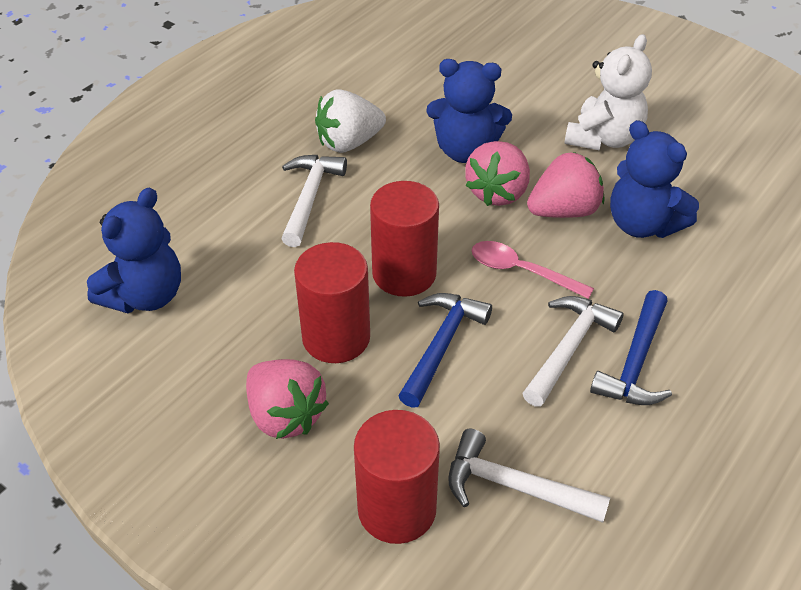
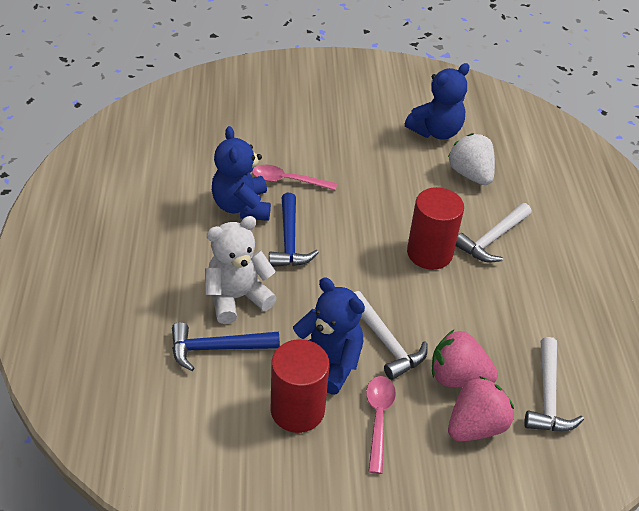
pink spoon: 1 -> 2
pink strawberry: 3 -> 2
red cylinder: 3 -> 2

